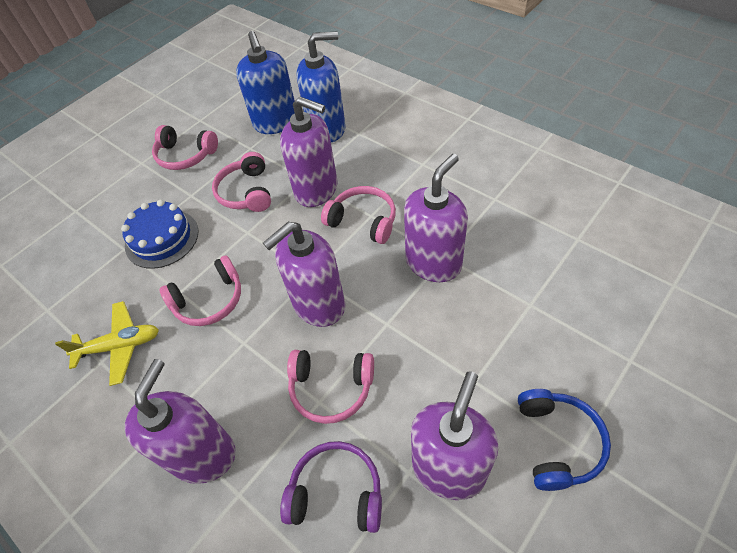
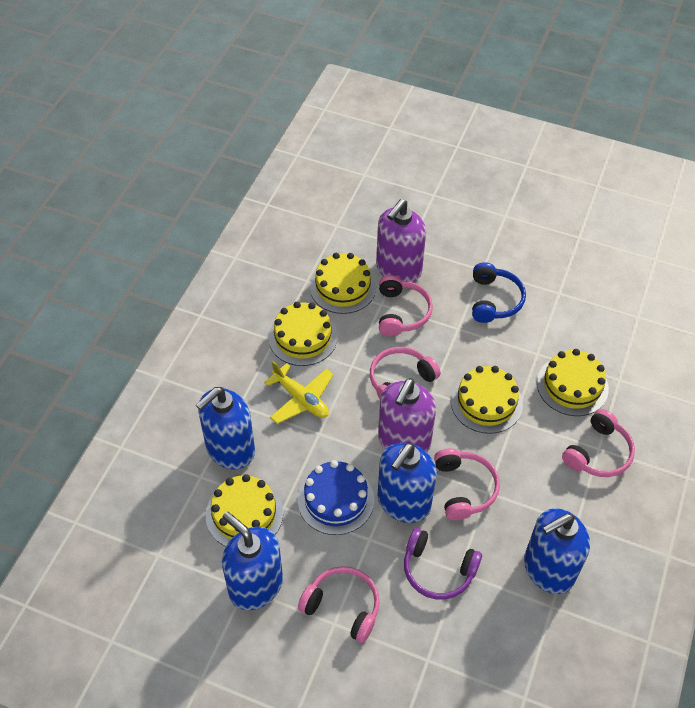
blue soap dispenser: 2 -> 4
purple soap dispenser: 5 -> 2
yellow cake: 0 -> 5

